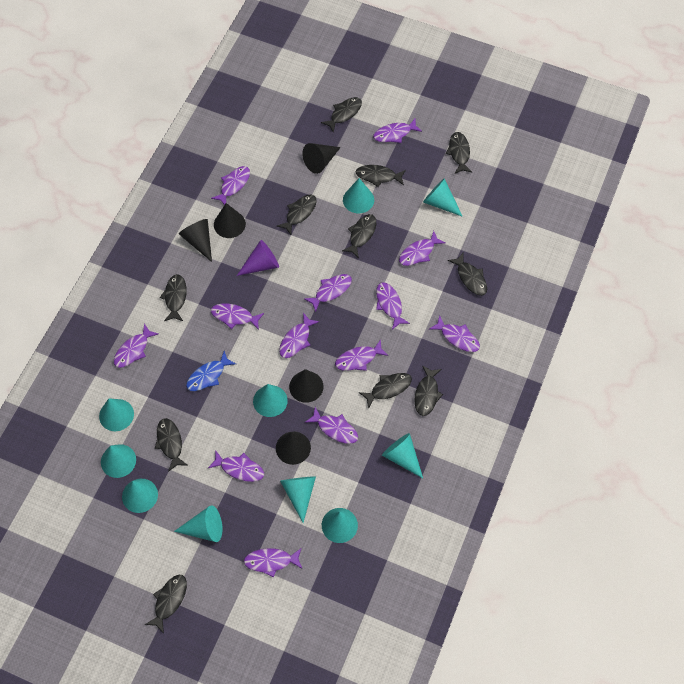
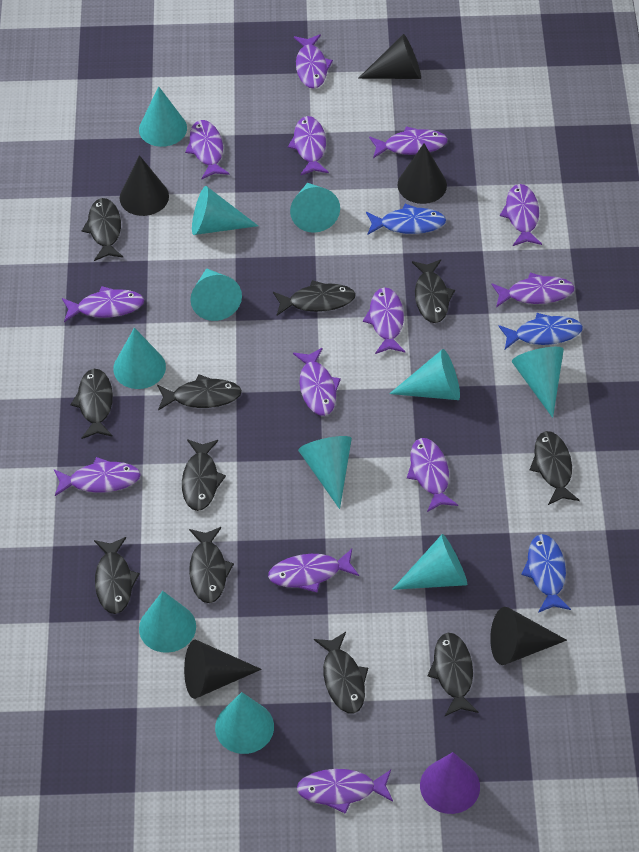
blue fish: 1 -> 3
turquoise cone: 10 -> 11

